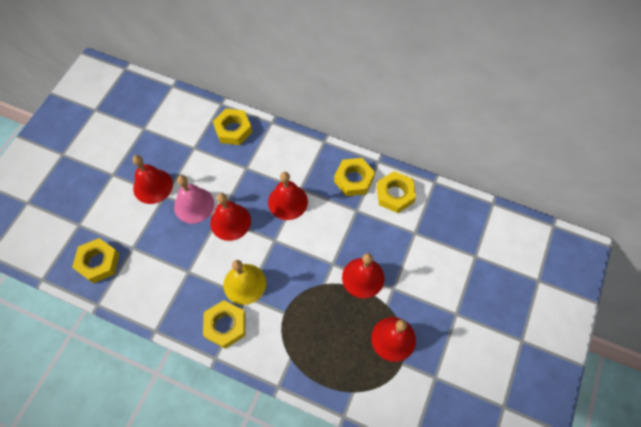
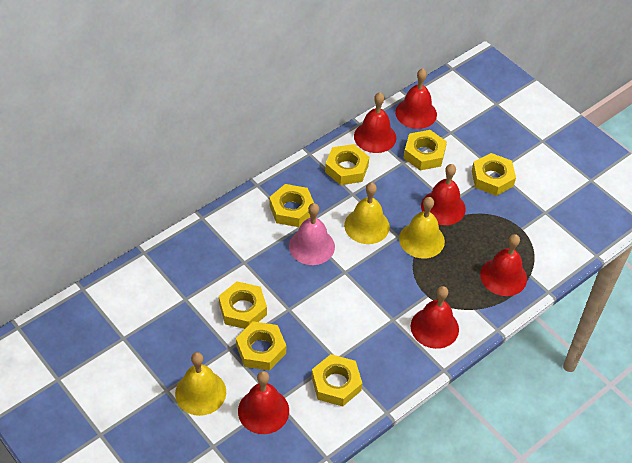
red bell: 5 -> 6
yellow bell: 1 -> 3
yellow nut: 5 -> 7

